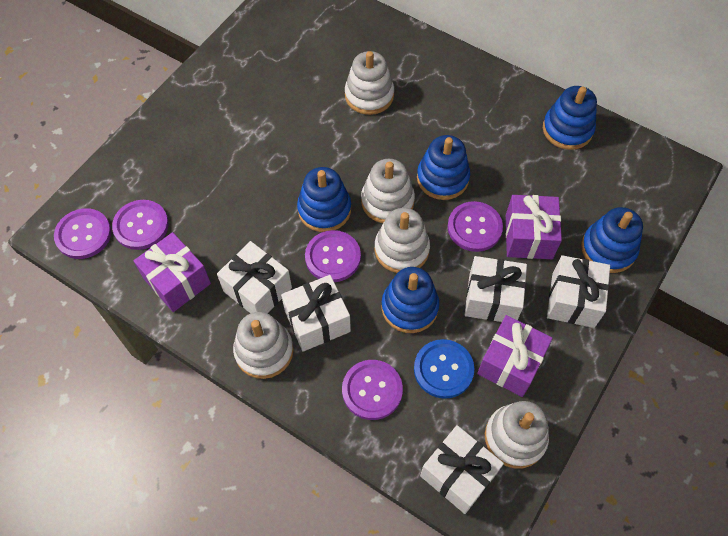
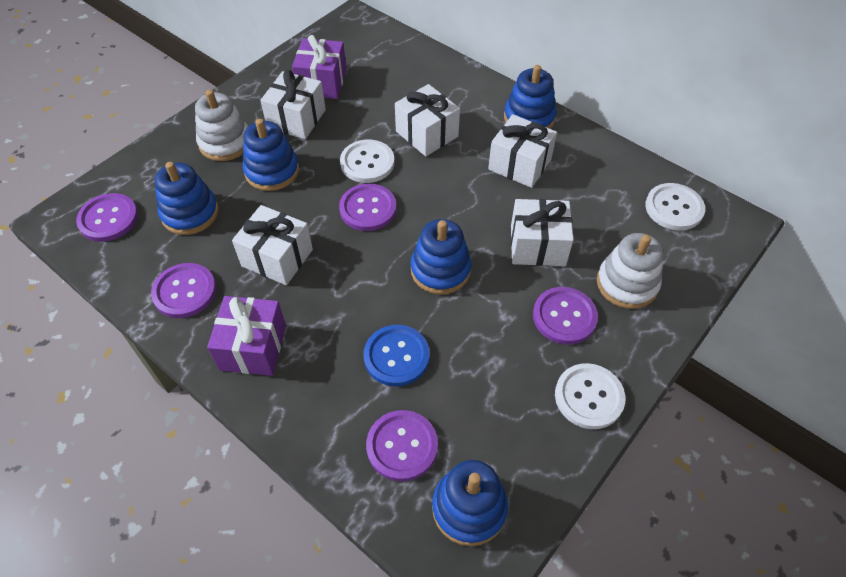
purple gift: 3 -> 2
white button: 0 -> 3
white stacking toy: 5 -> 2

